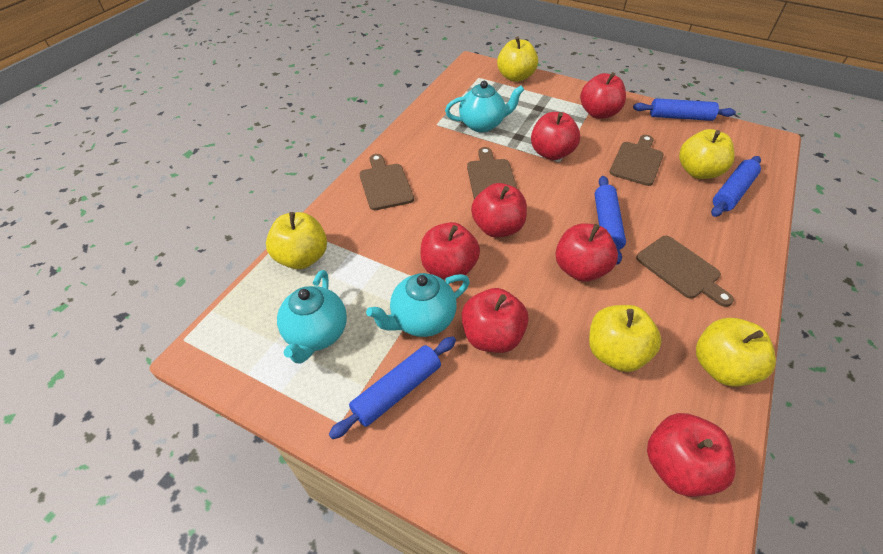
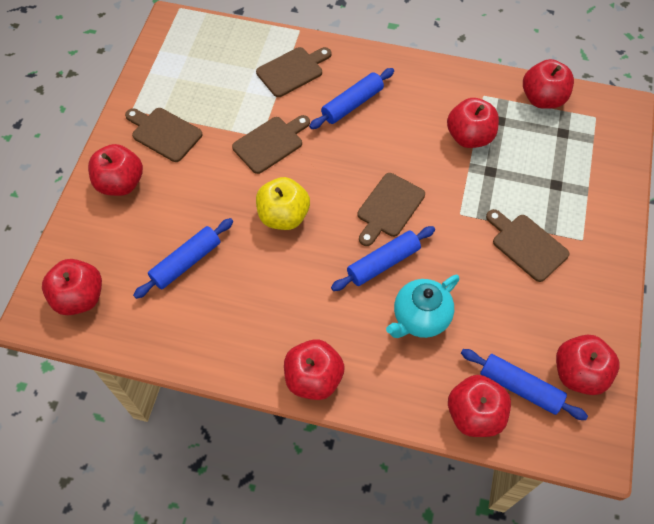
brown cutting board: 4 -> 5
turquoise teapot: 3 -> 1
yellow apple: 5 -> 1

